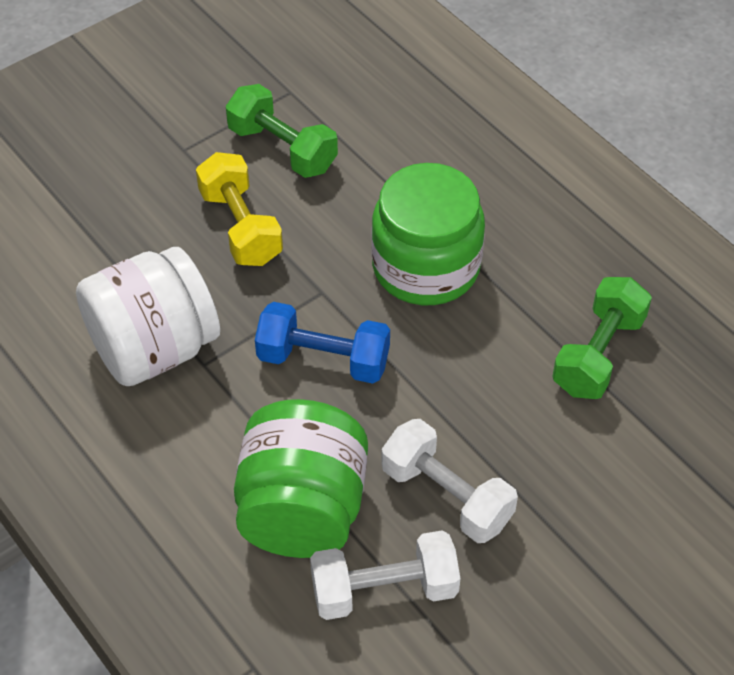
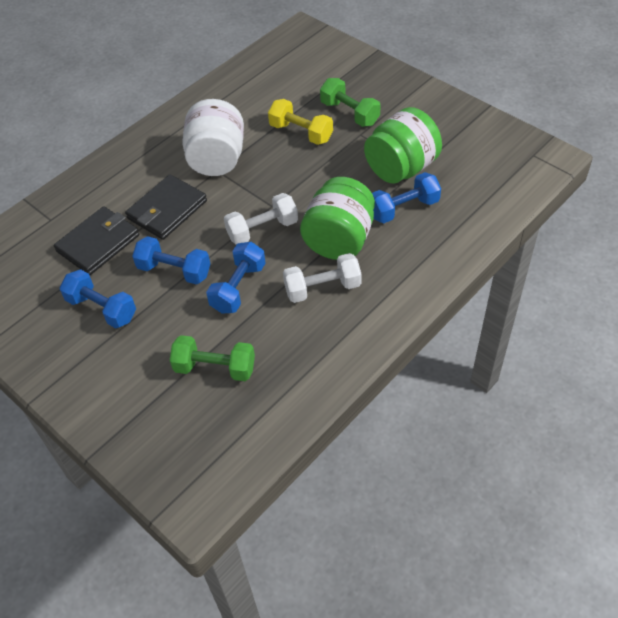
black wallet: 0 -> 2
blue dumbbell: 1 -> 4

